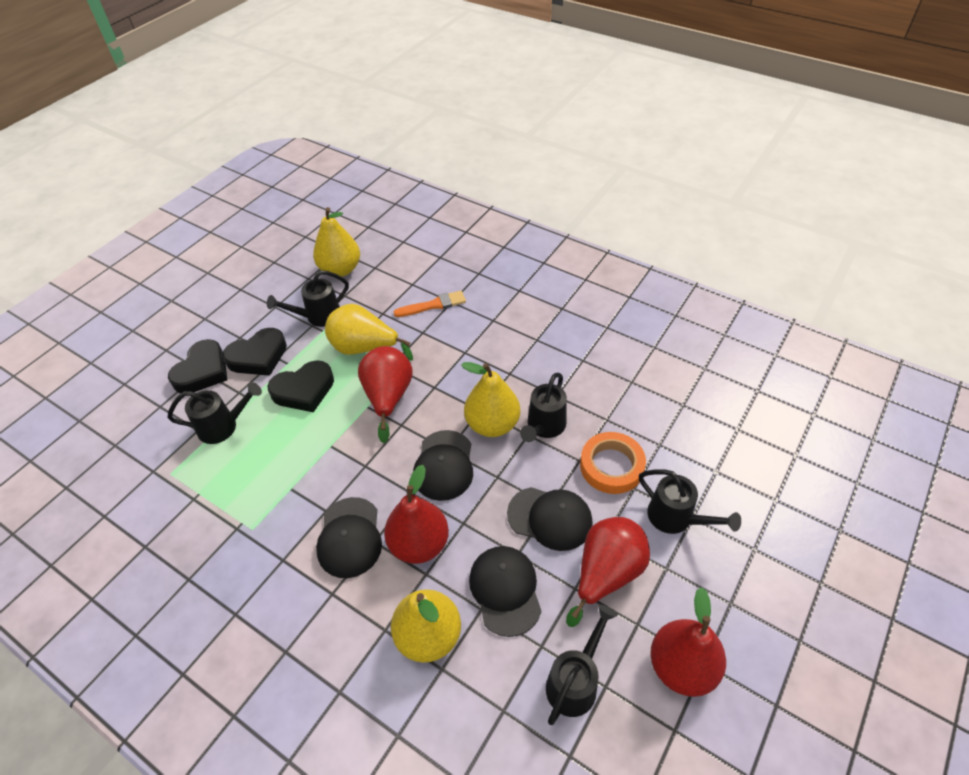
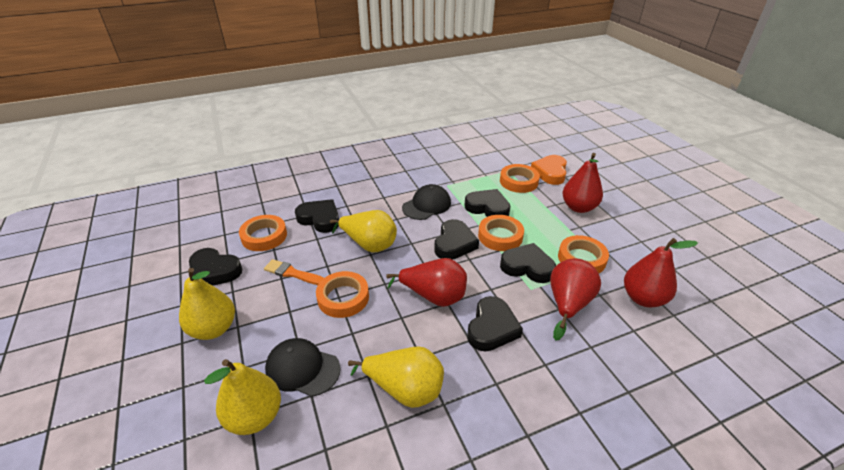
black cap: 4 -> 2
black heart: 3 -> 6
black watering can: 5 -> 0
orange heart: 0 -> 1
orange tape: 1 -> 5

